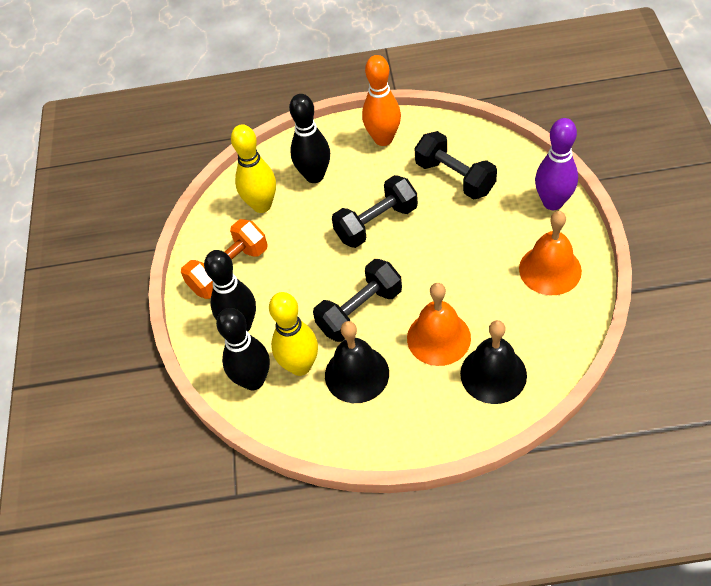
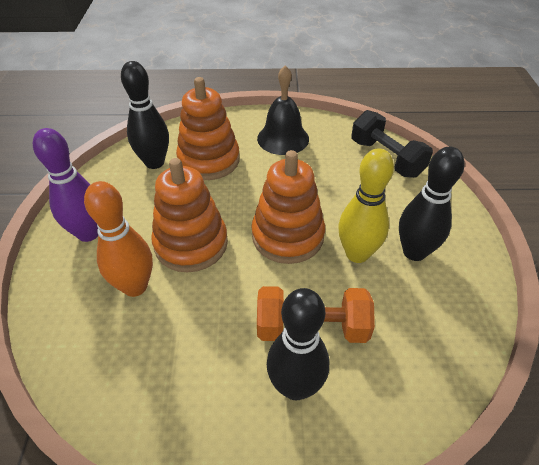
black bell: 2 -> 1
black dumbbell: 3 -> 1
orange bell: 2 -> 0
orange stacking toy: 0 -> 3
yellow bowling pin: 2 -> 1

